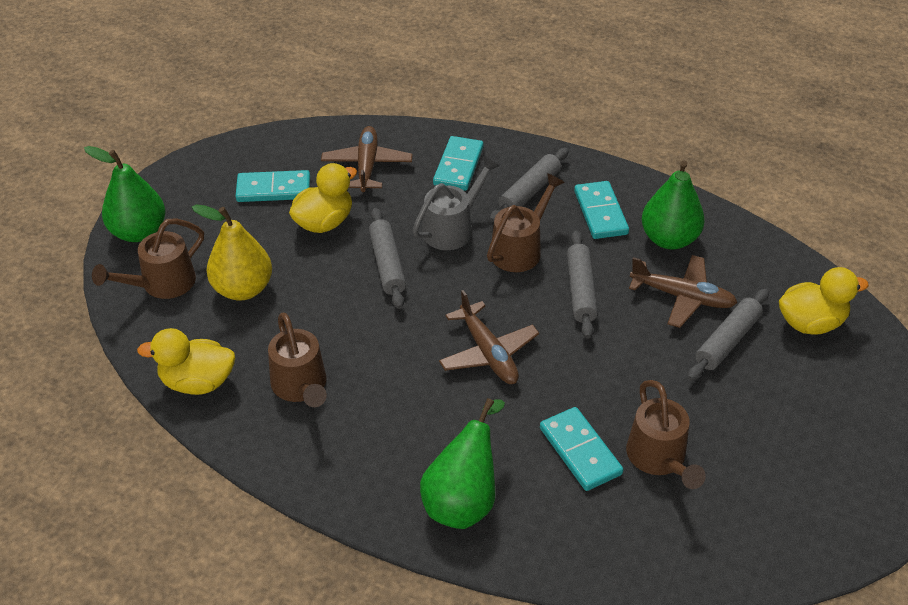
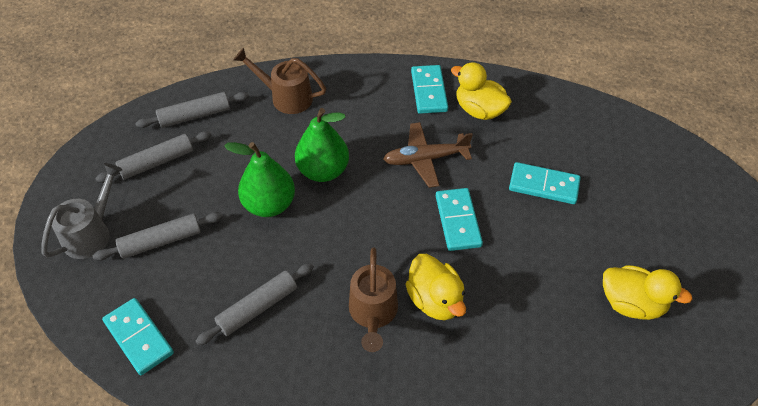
brown plane: 3 -> 1
brown watering can: 4 -> 2
green pear: 3 -> 2
yellow pear: 1 -> 0

